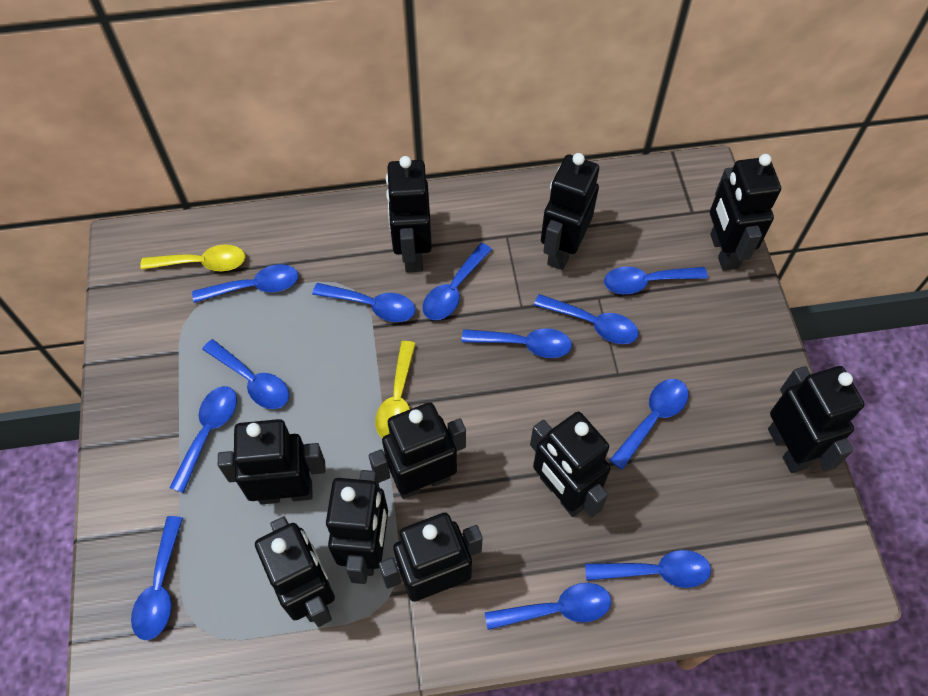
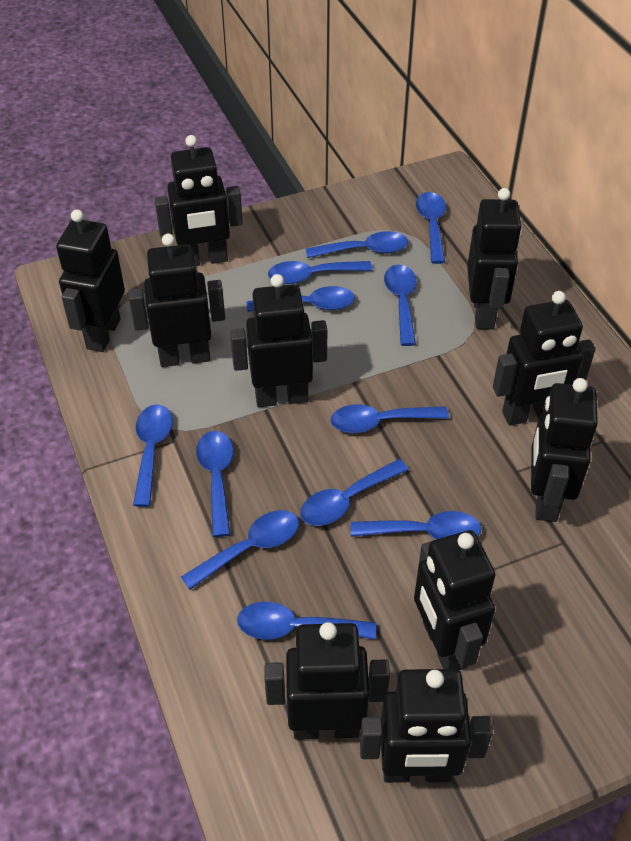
yellow spoon: 2 -> 0

